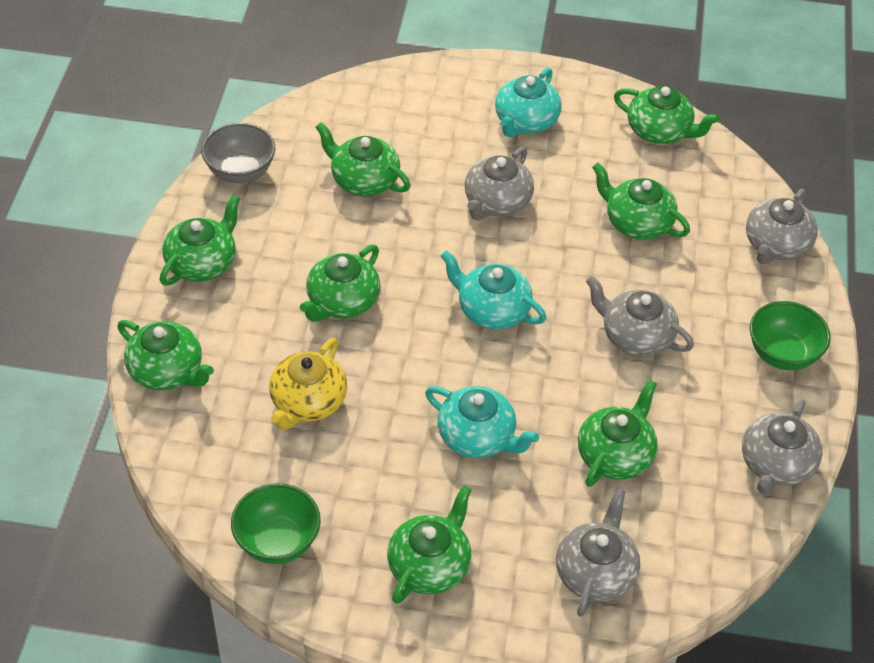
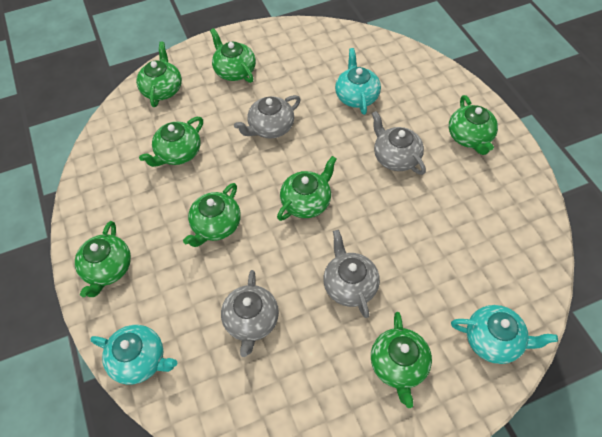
green bowl: 2 -> 0
grey bowl: 1 -> 0
grey teapot: 5 -> 4
yellow teapot: 1 -> 0

